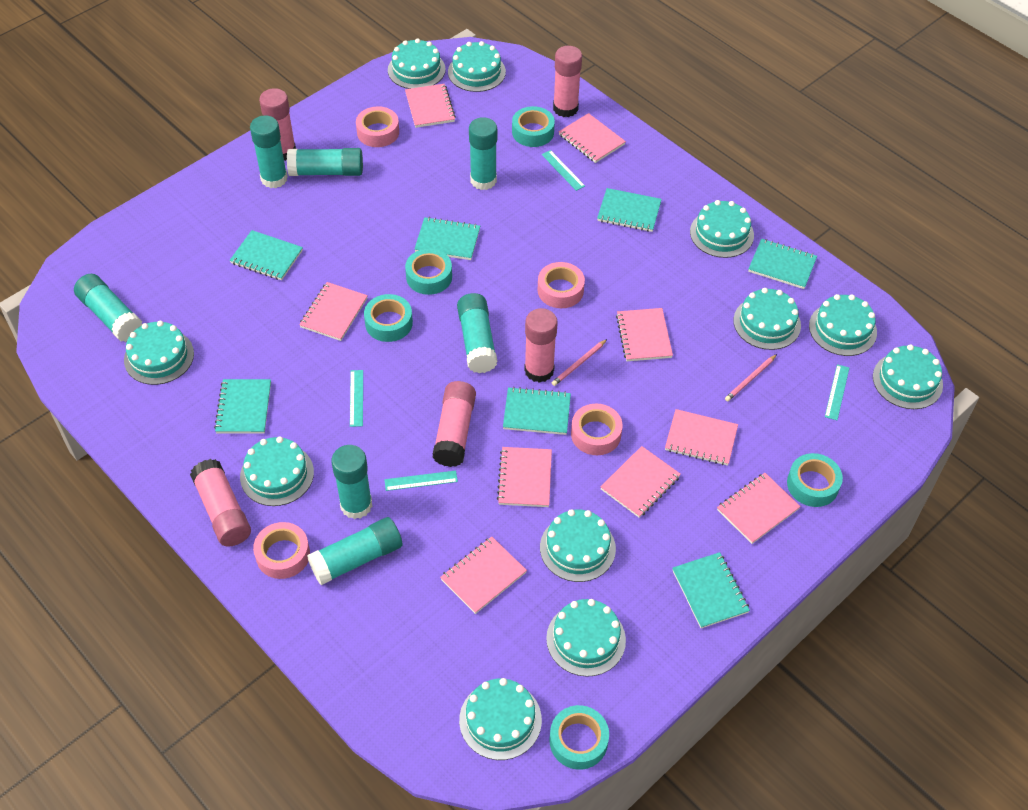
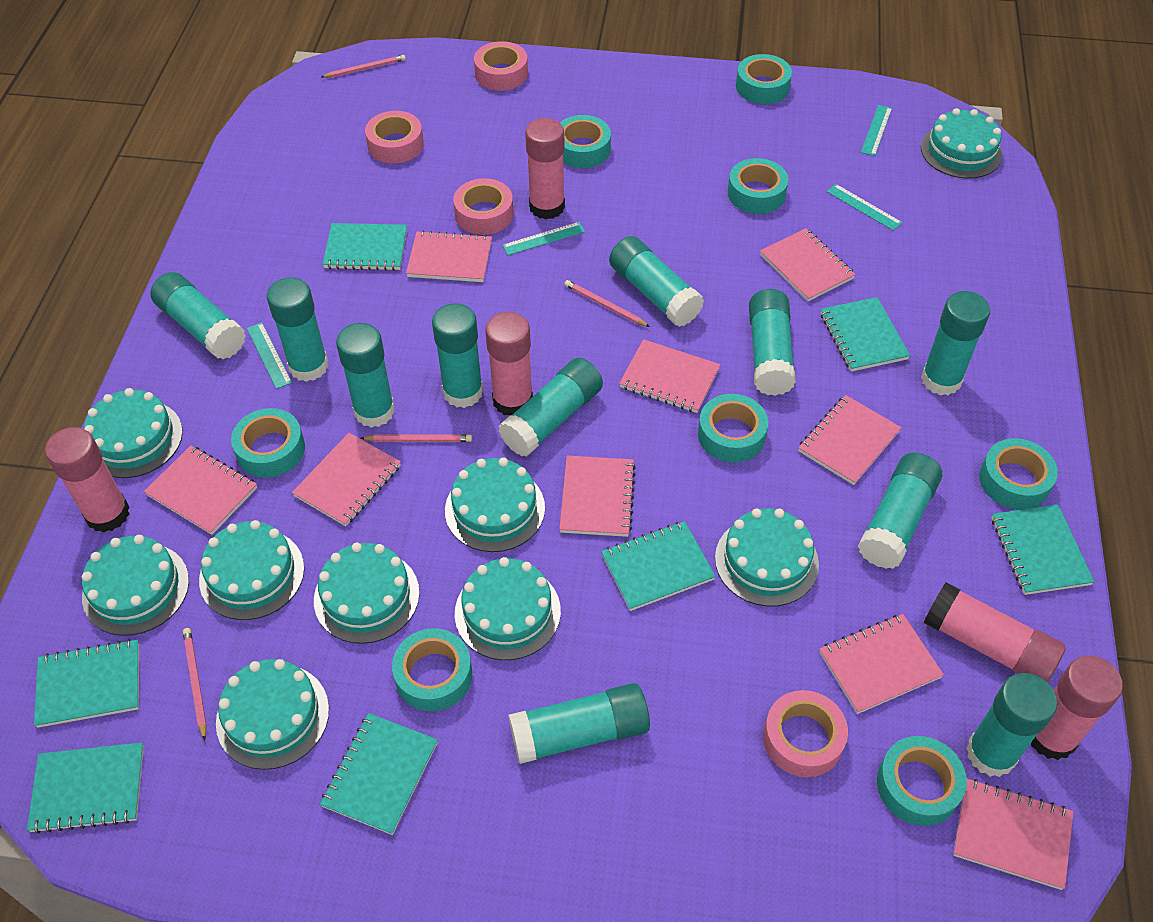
pink pencil: 2 -> 4
turquoise cake: 11 -> 9
turquoise glue stick: 7 -> 11
turquoise tape: 5 -> 8

